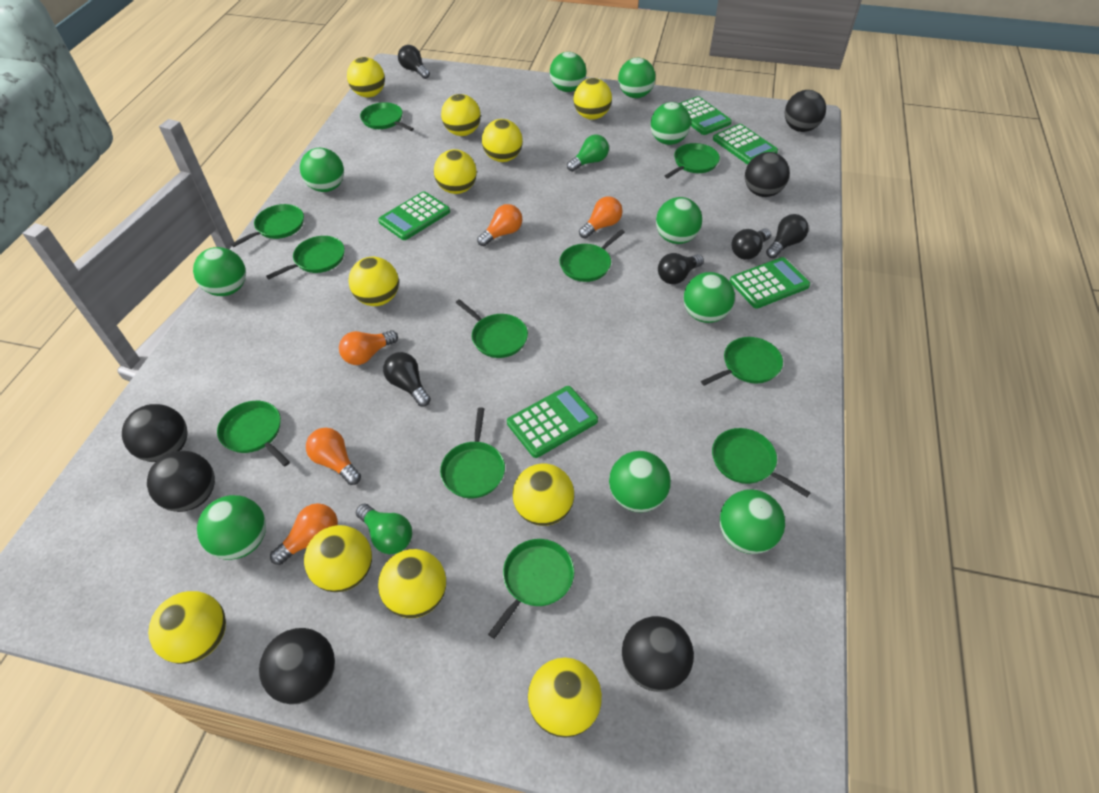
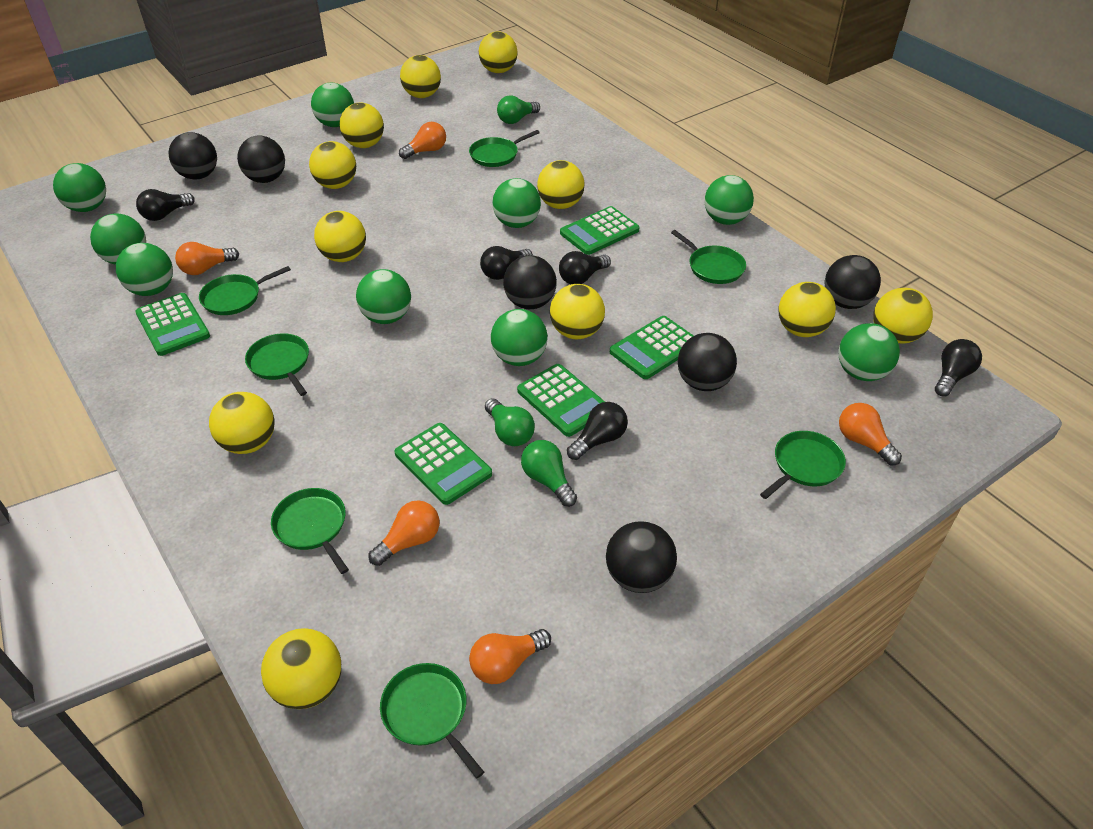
green ball: 10 -> 9
green light bulb: 2 -> 3
green pan: 11 -> 7

